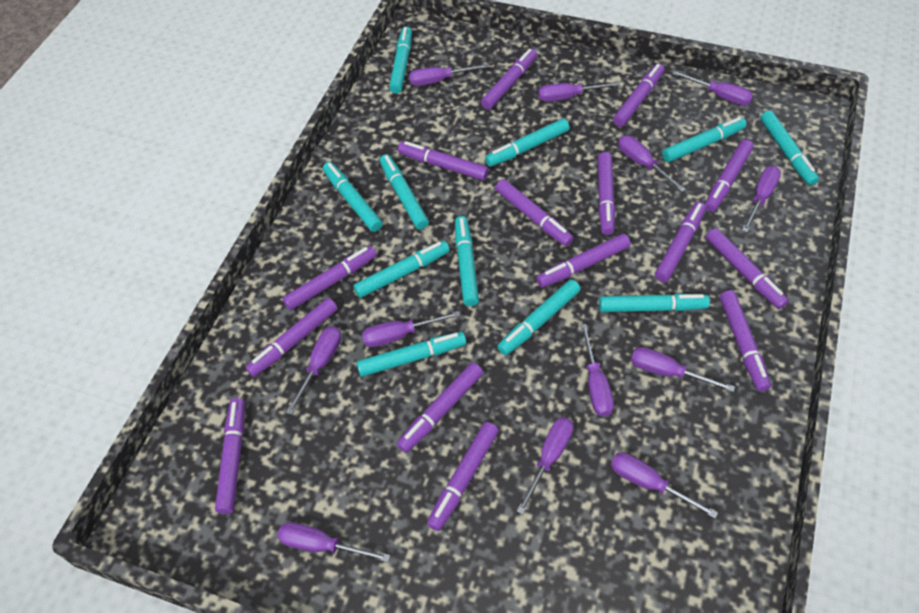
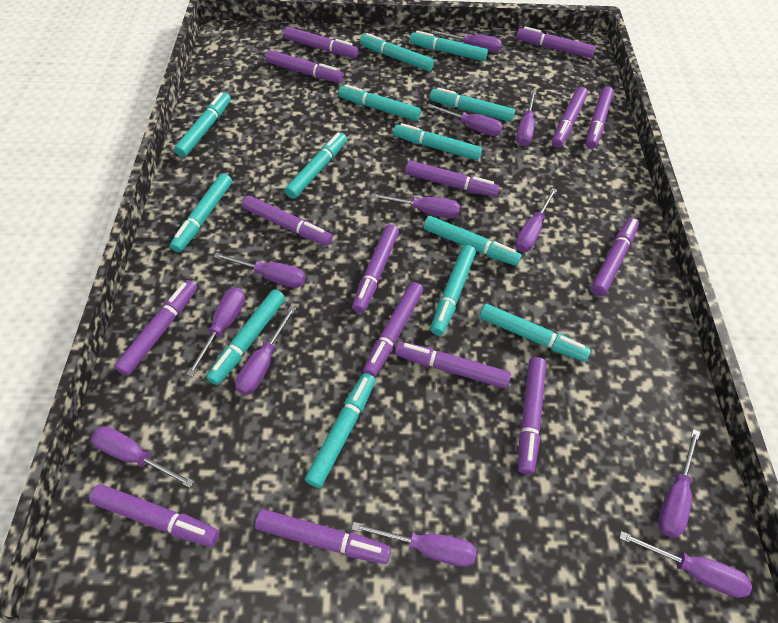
turquoise marker: 11 -> 13

